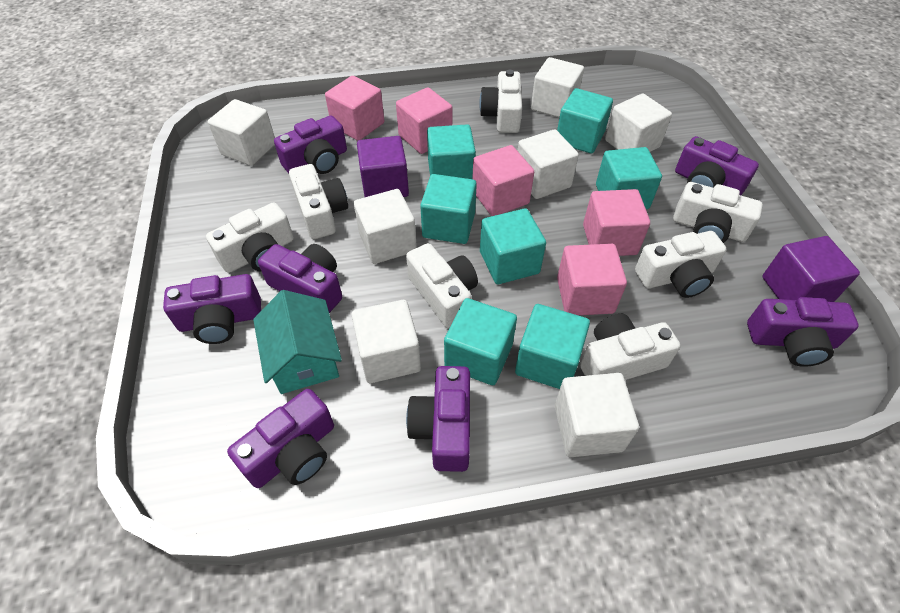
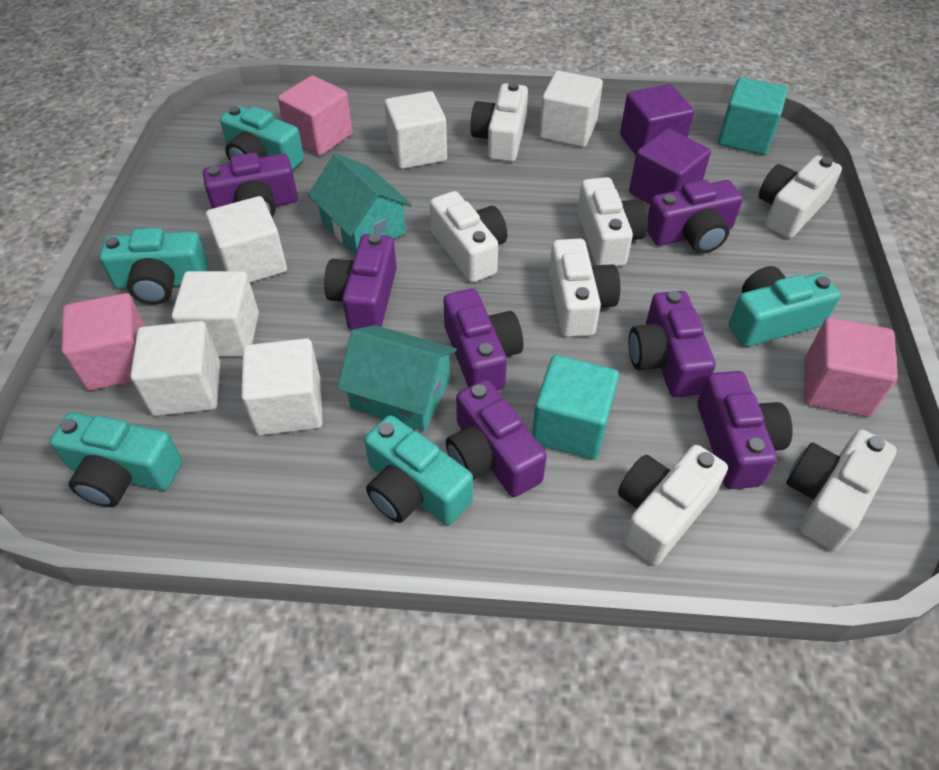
pink cube: 5 -> 3
turquoise camera: 0 -> 5
turquoise cube: 7 -> 2
turquoise house: 1 -> 2
white cube: 7 -> 6

